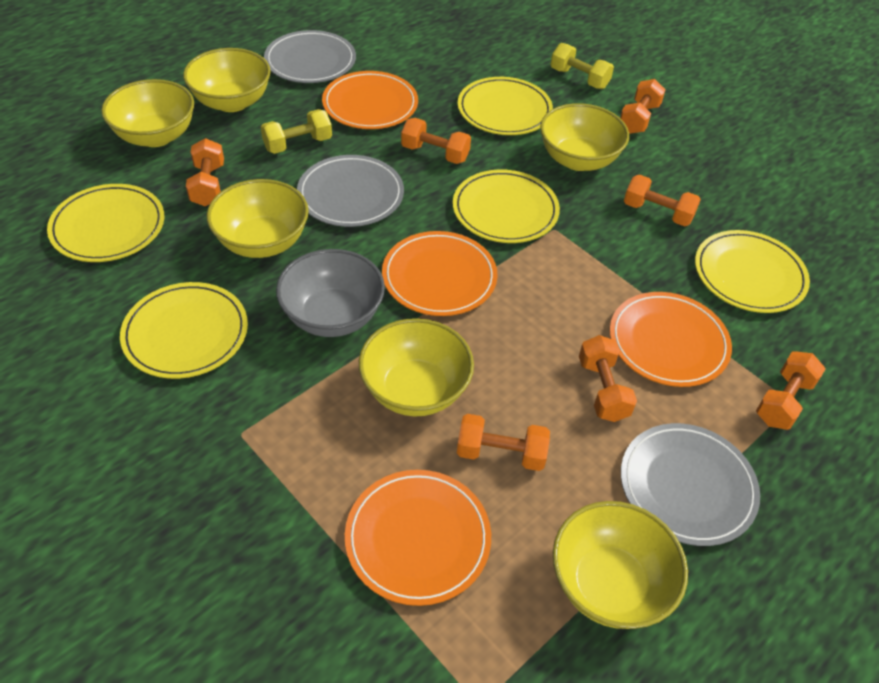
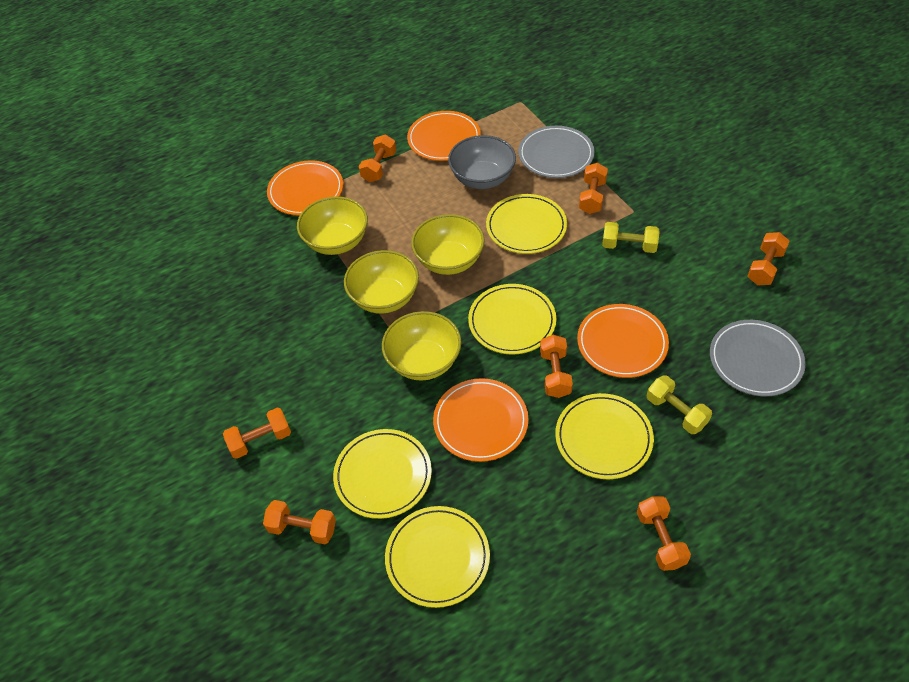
grey plate: 3 -> 2
yellow bowl: 6 -> 4

